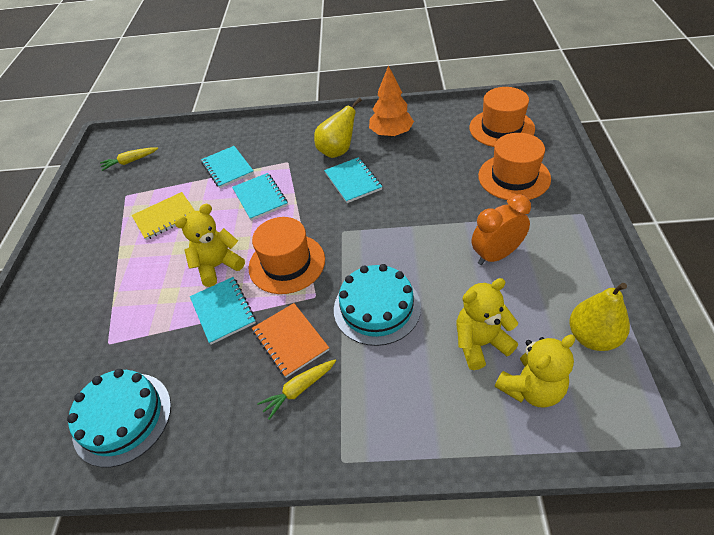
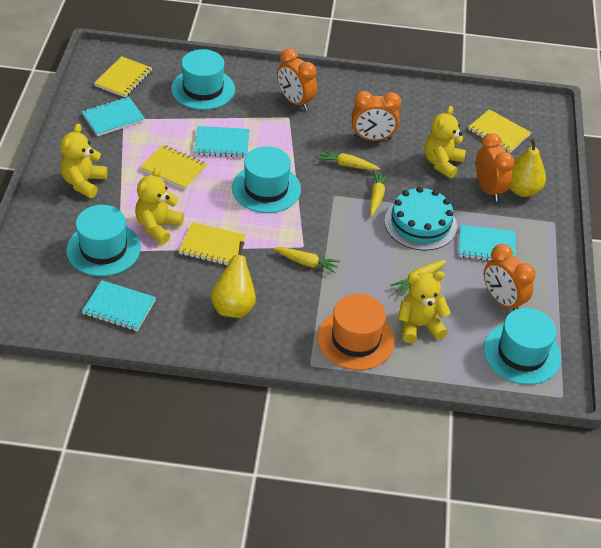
orange clock: 1 -> 4
orange hat: 3 -> 1
orange notebook: 1 -> 0
orange tree: 1 -> 0
turquoise cake: 2 -> 1
turquoise hat: 0 -> 4
yellow carrot: 2 -> 4
yellow notebook: 1 -> 4
yellow teddy bear: 3 -> 4

